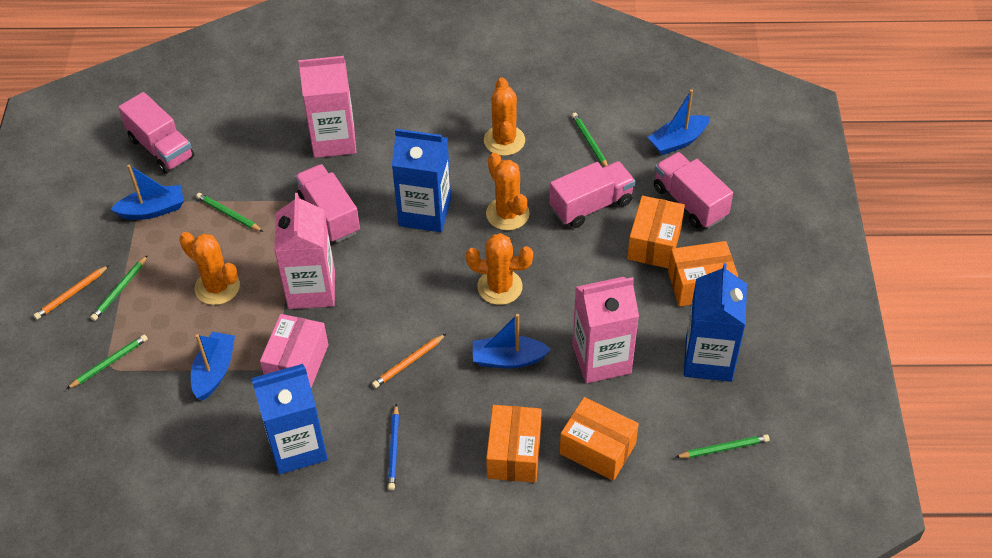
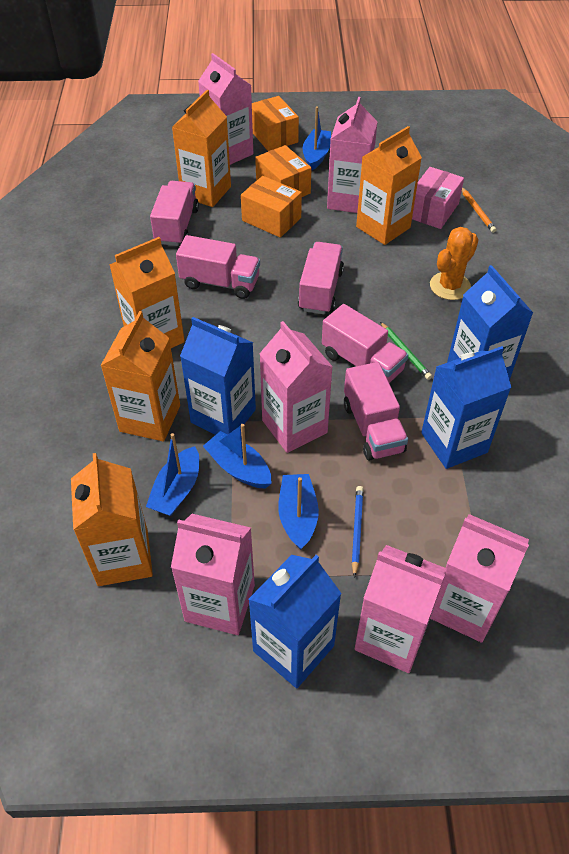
blue carton: 3 -> 4
green pencil: 5 -> 1
orange box: 4 -> 3
orange cactus: 4 -> 1
orange carton: 0 -> 5
orange pencil: 2 -> 1
pink carton: 3 -> 6
pink truck: 4 -> 5

